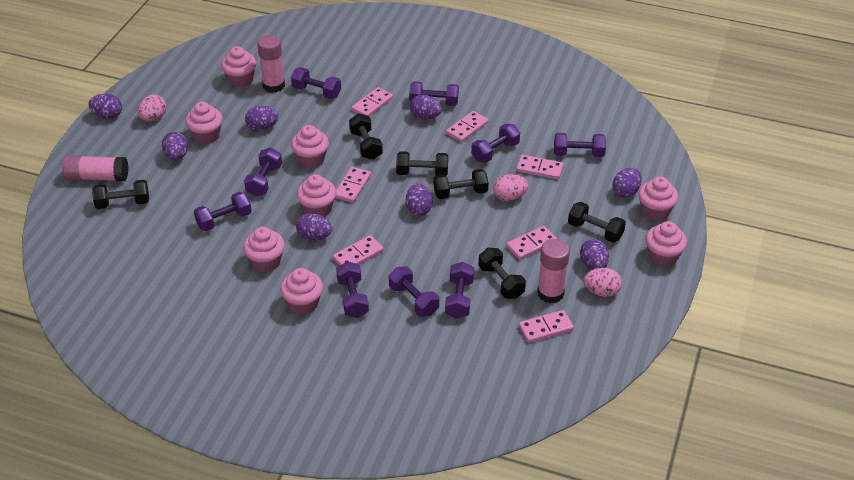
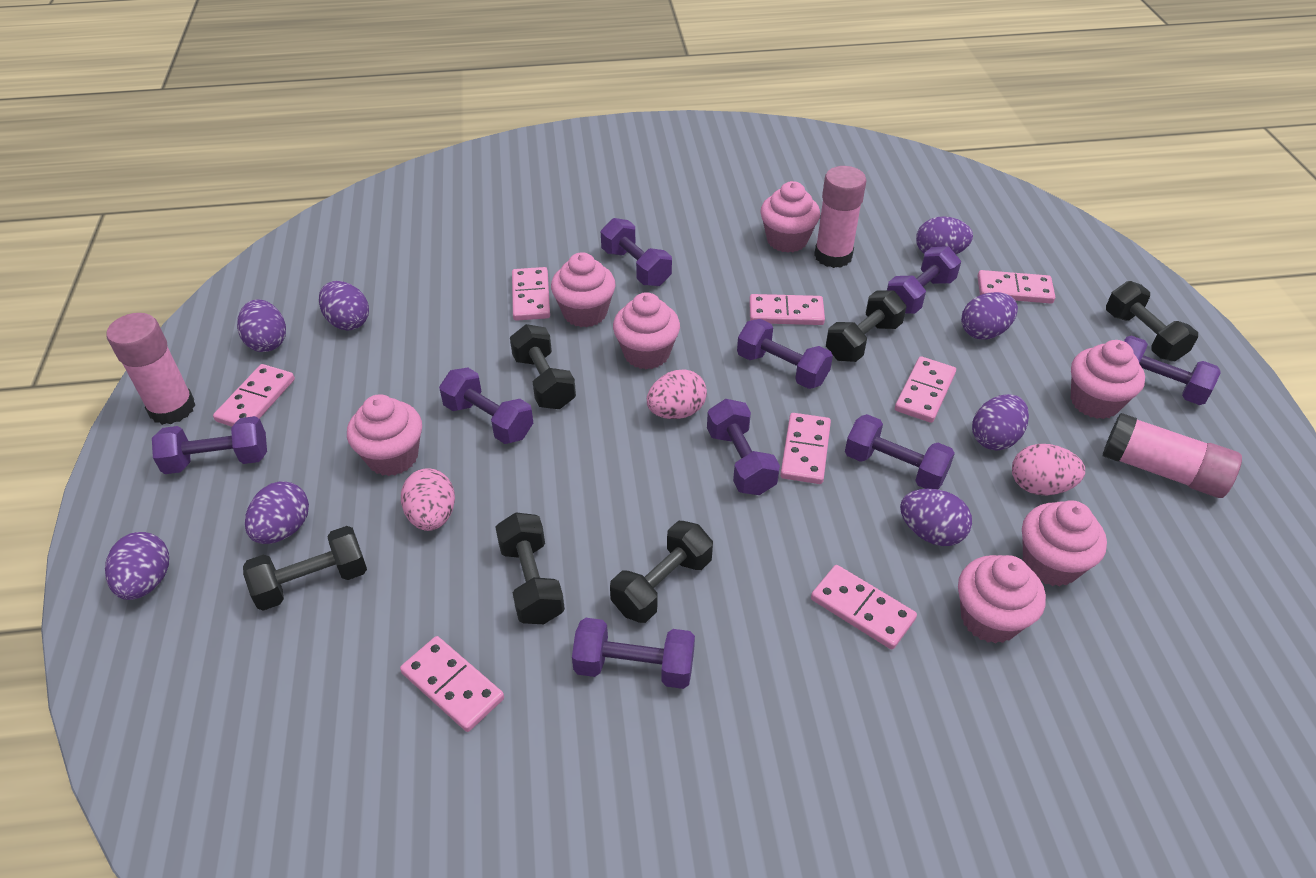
pink cupcake: 8 -> 7
pink domino: 7 -> 8

